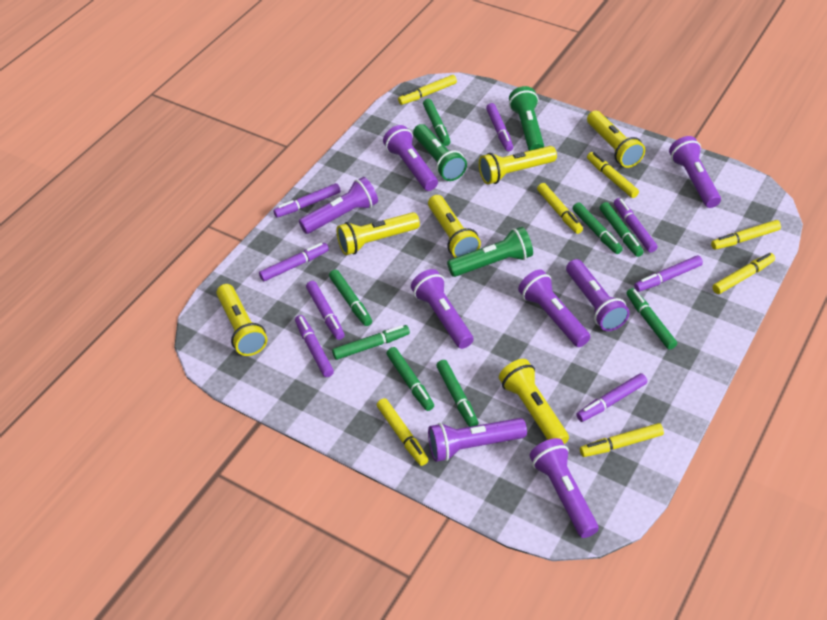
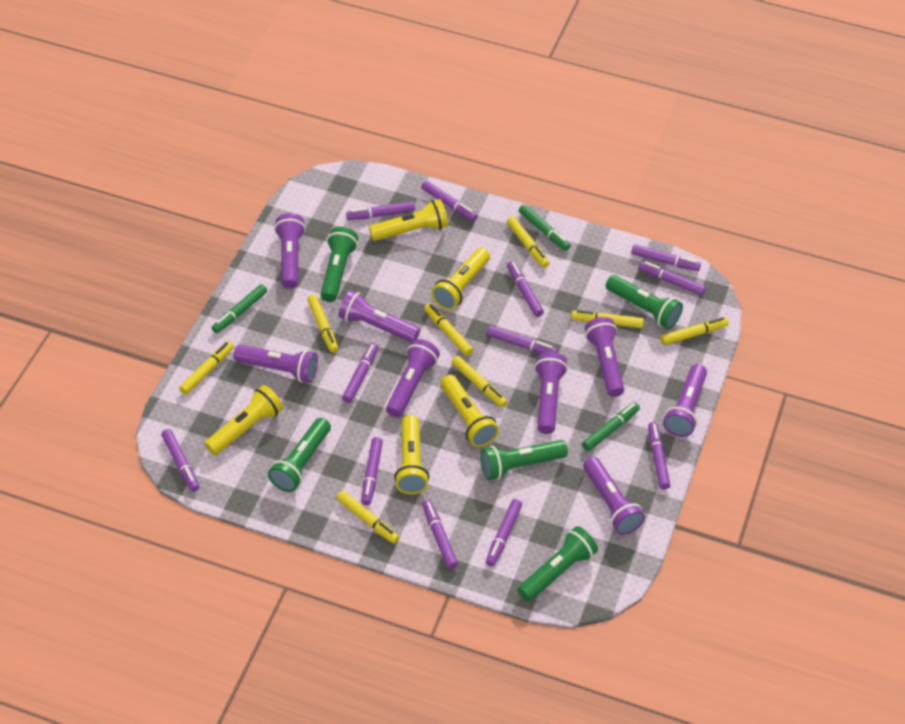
green flashlight: 3 -> 5
green marker: 8 -> 3
purple marker: 8 -> 12
yellow flashlight: 6 -> 5
yellow marker: 7 -> 8

